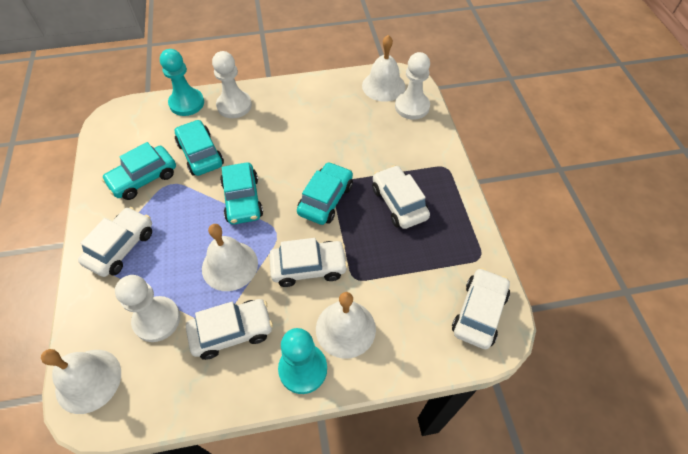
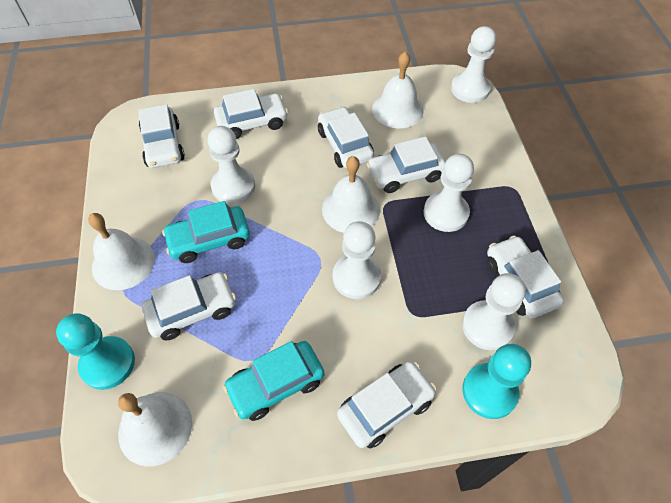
turquoise car: 4 -> 2
white car: 5 -> 7
white pawn: 3 -> 5

